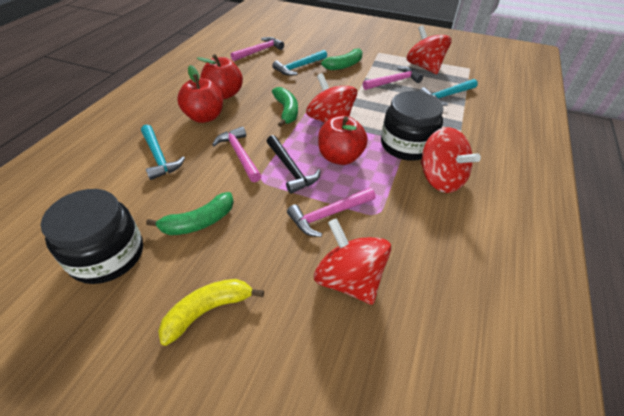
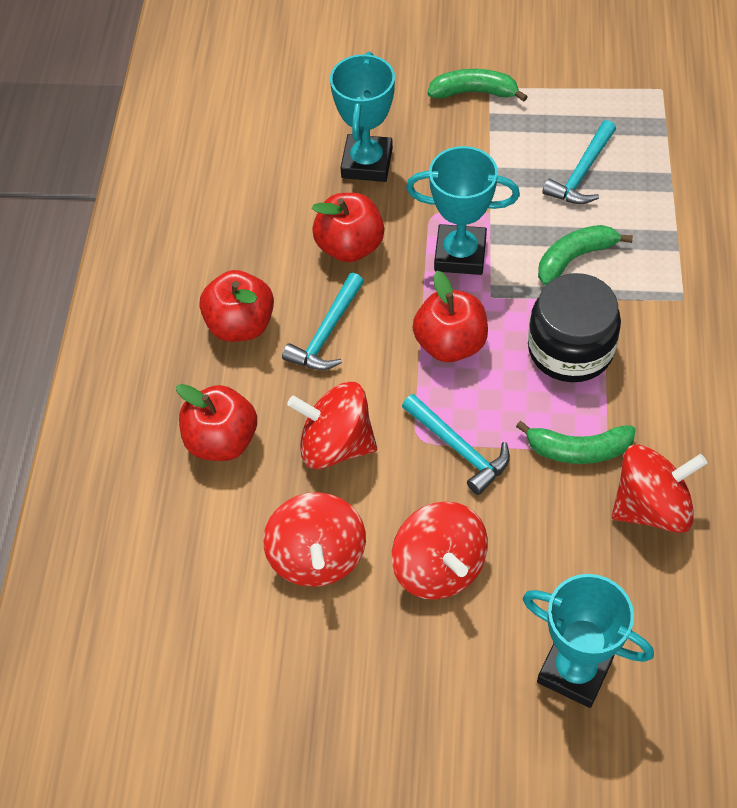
black hammer: 1 -> 0
black jar: 2 -> 1
pink hammer: 4 -> 0
red apple: 3 -> 4
turquoise trophy: 0 -> 3
yellow banana: 1 -> 0

